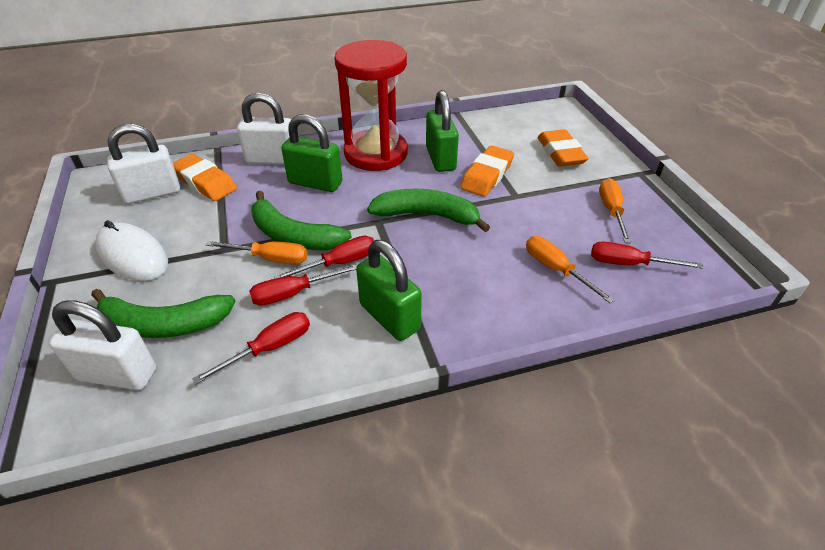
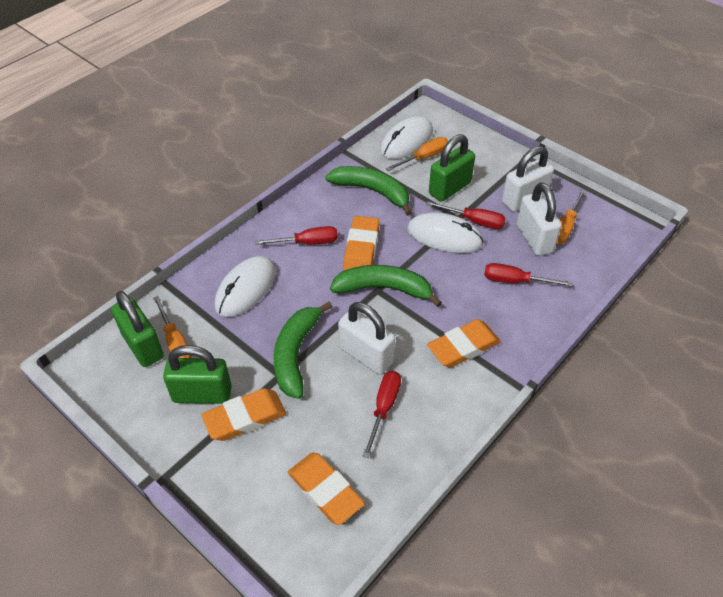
orange eraser: 3 -> 4
red hourglass: 1 -> 0
white mouse: 1 -> 3

